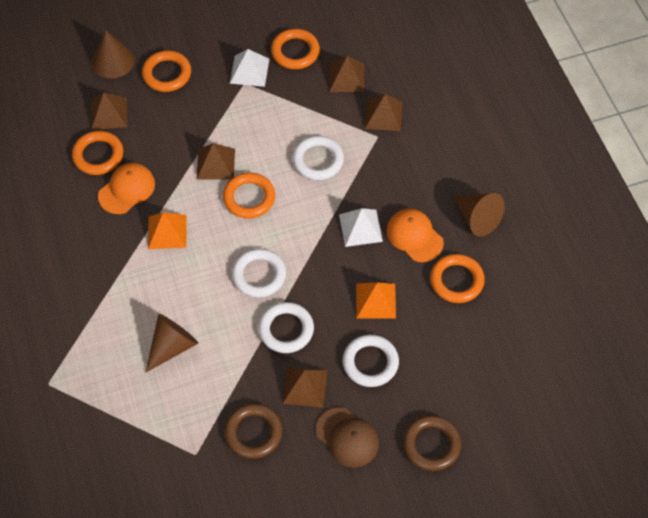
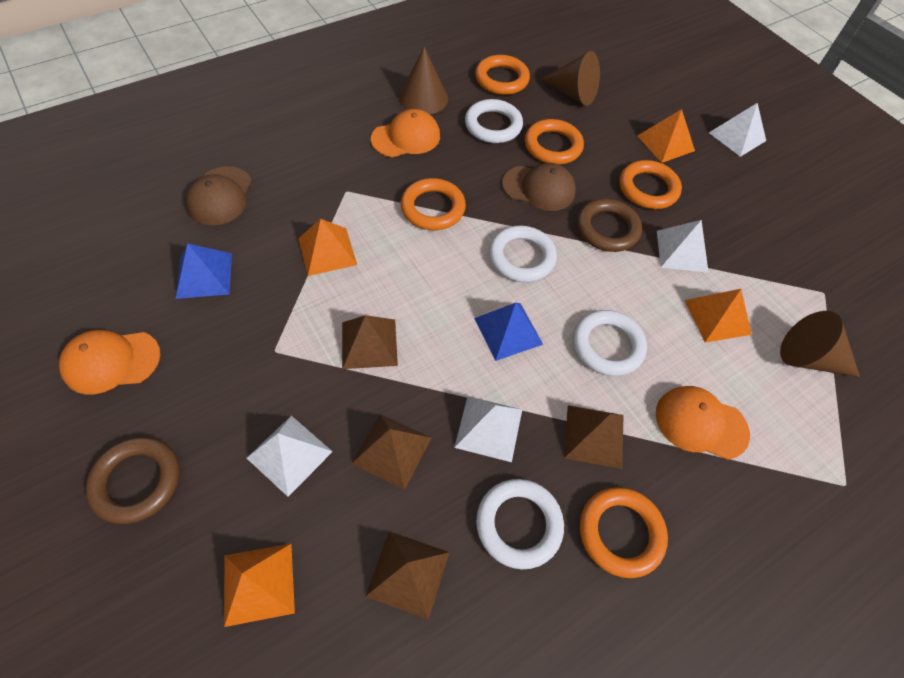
blue pyramid: 0 -> 2
brown cap: 1 -> 2
brown pyramid: 5 -> 4
orange cap: 2 -> 3
orange pyramid: 2 -> 4
white pyramid: 2 -> 4

